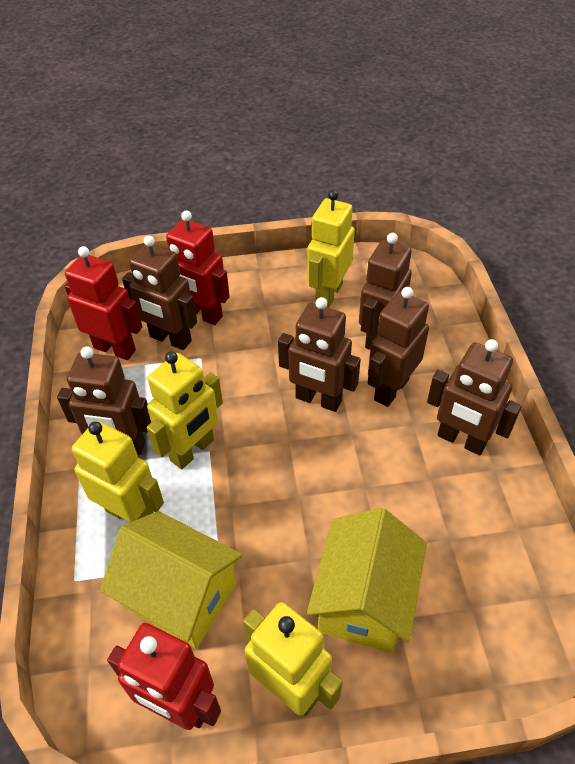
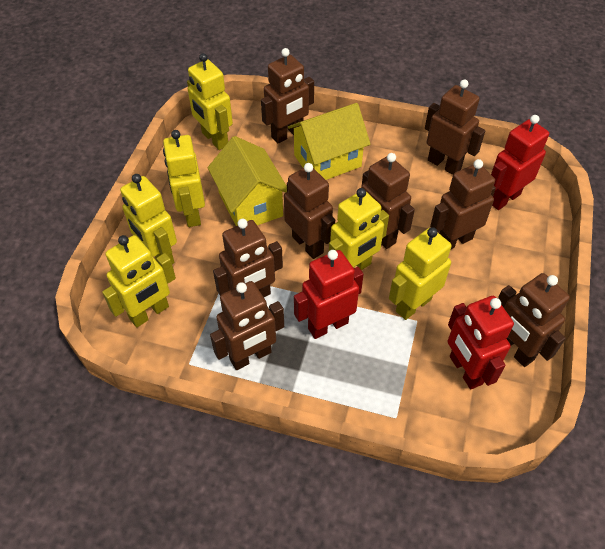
brown robot: 6 -> 8
yellow robot: 4 -> 6

